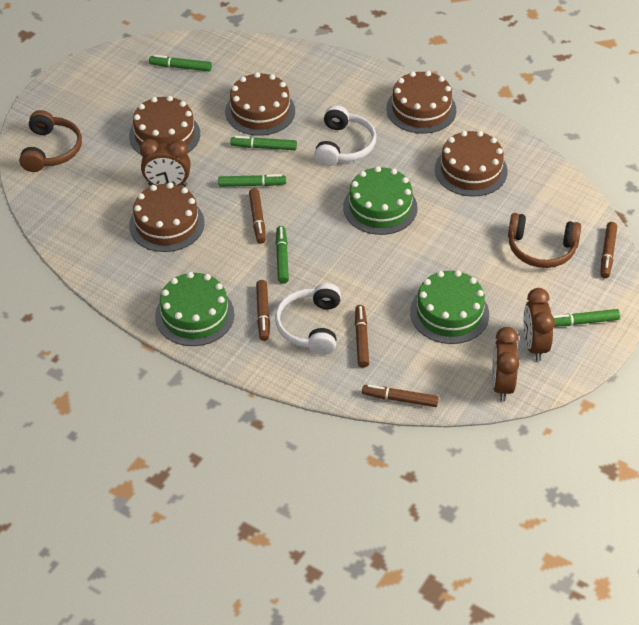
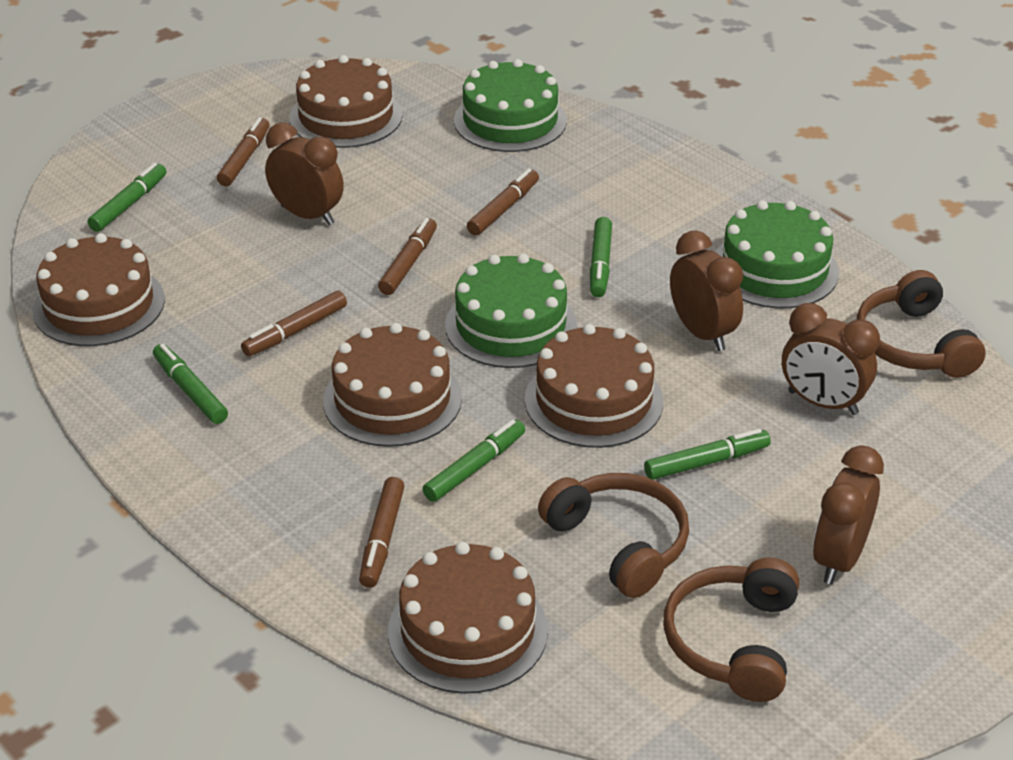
brown clock: 3 -> 4
brown headphones: 2 -> 3
white headphones: 2 -> 0

